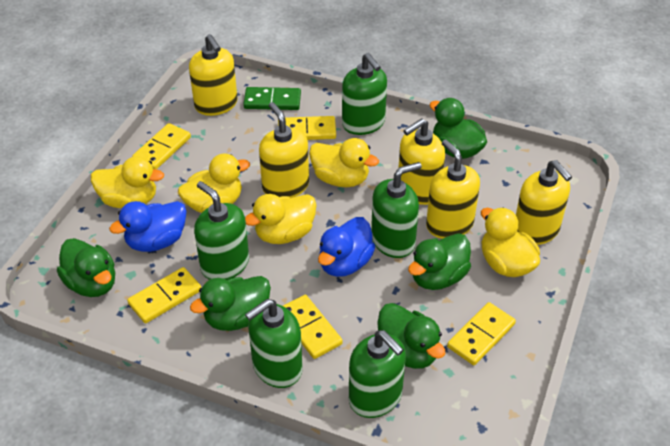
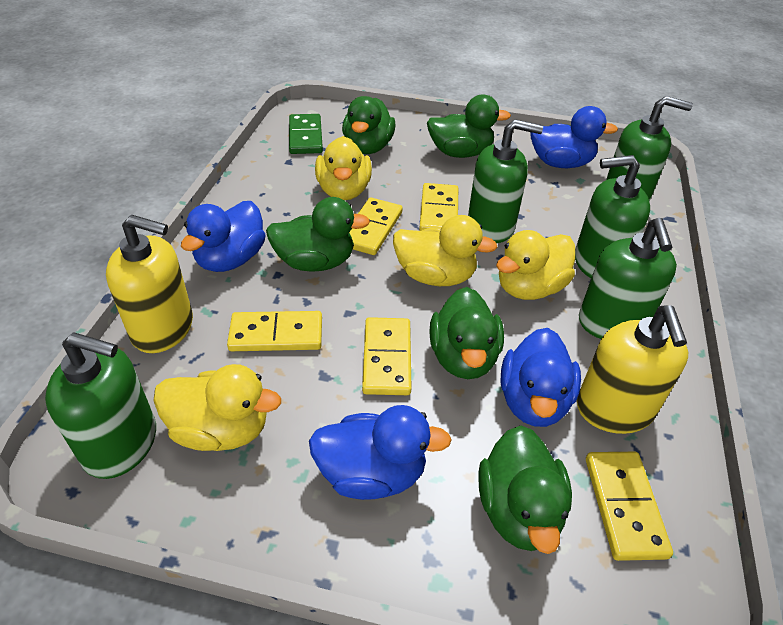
blue duck: 2 -> 4
yellow duck: 5 -> 4
yellow soap dispenser: 5 -> 2

